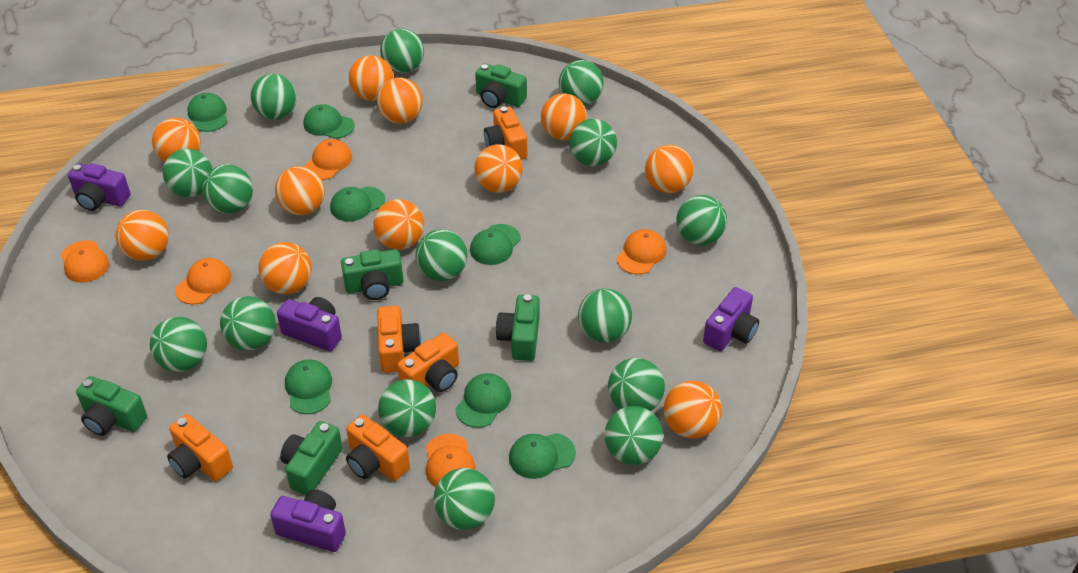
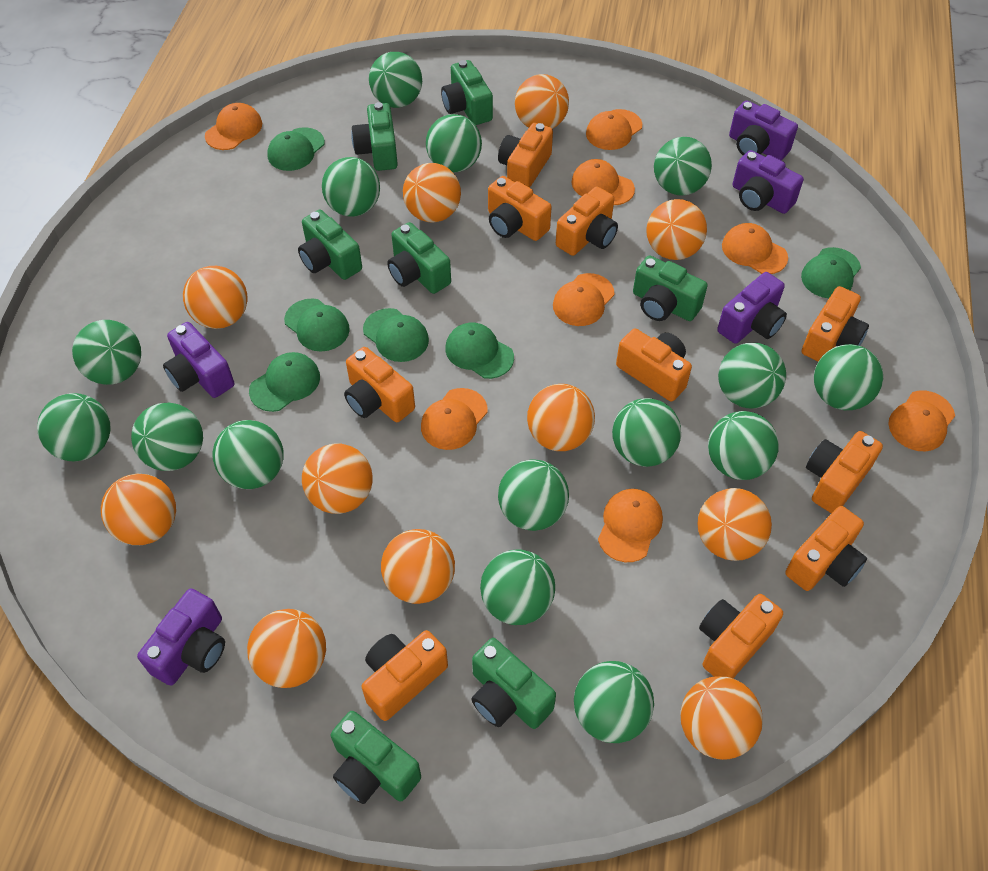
green camera: 5 -> 7
green cap: 7 -> 6
orange camera: 5 -> 10
orange cap: 5 -> 8
purple camera: 4 -> 5

